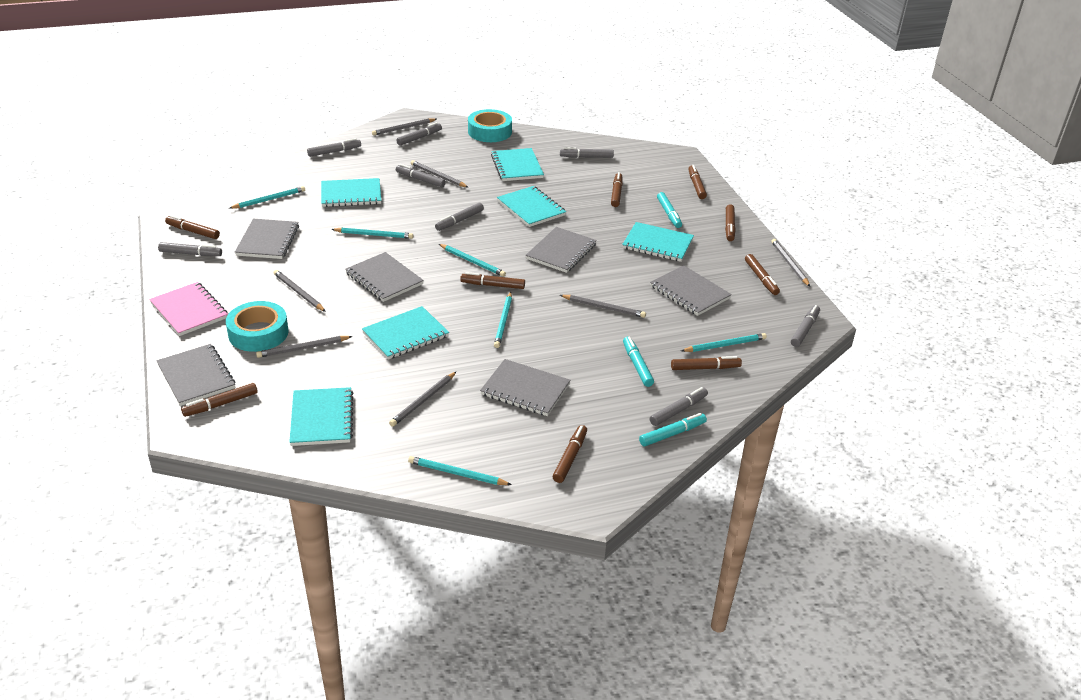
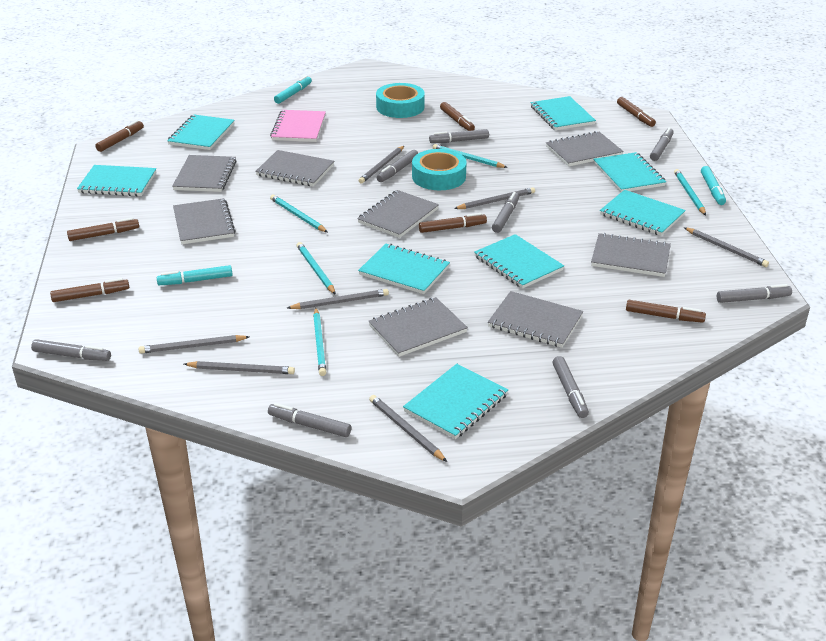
brown marker: 9 -> 7
grey notebook: 6 -> 8
turquoise notebook: 6 -> 8
turquoise pencil: 6 -> 5

